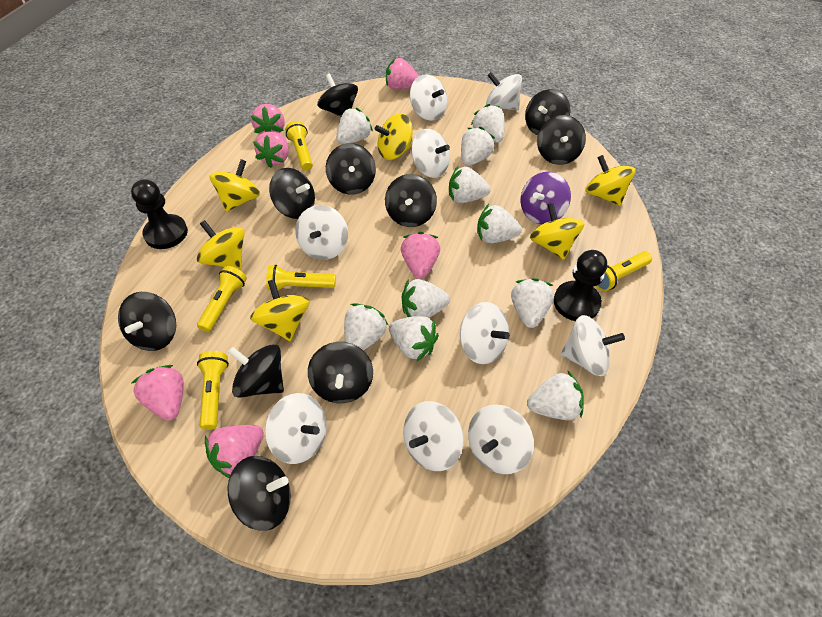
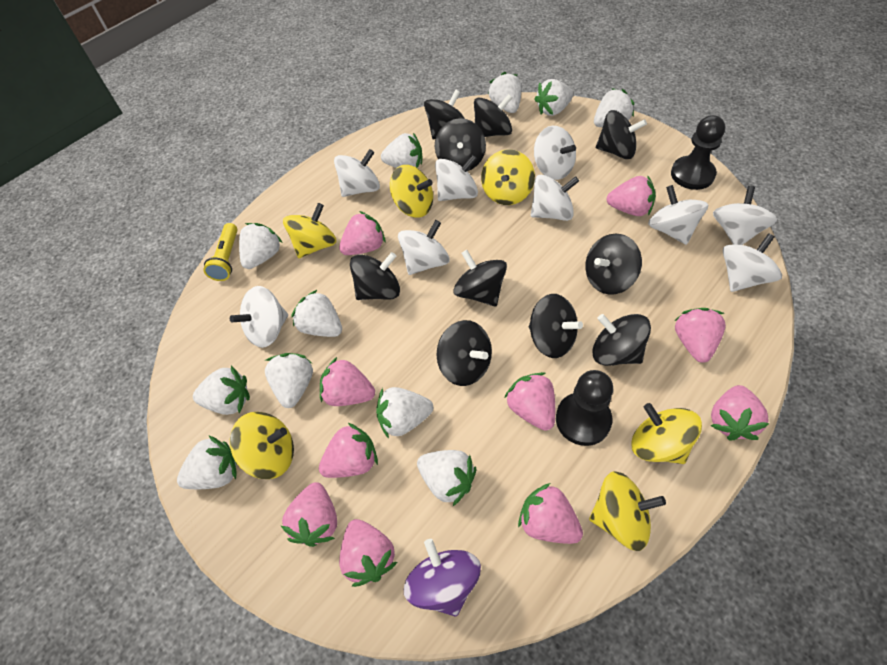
pink strawberry: 6 -> 10
white strawberry: 10 -> 11
yellow flashlight: 5 -> 1

